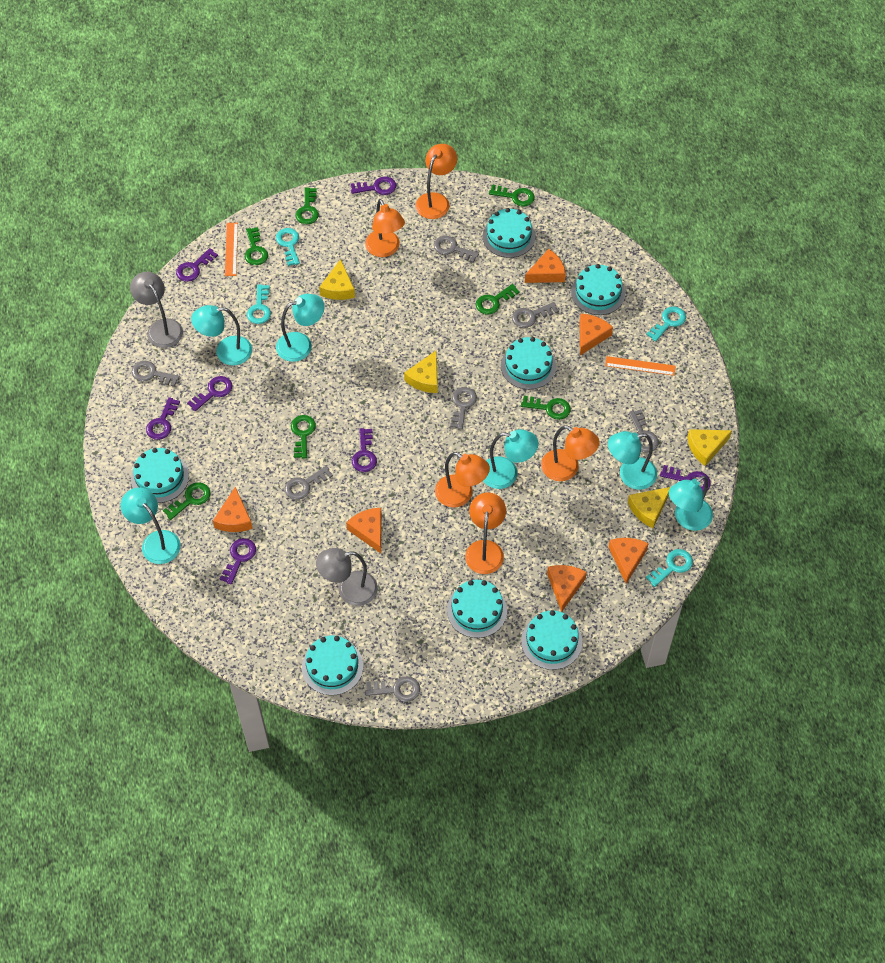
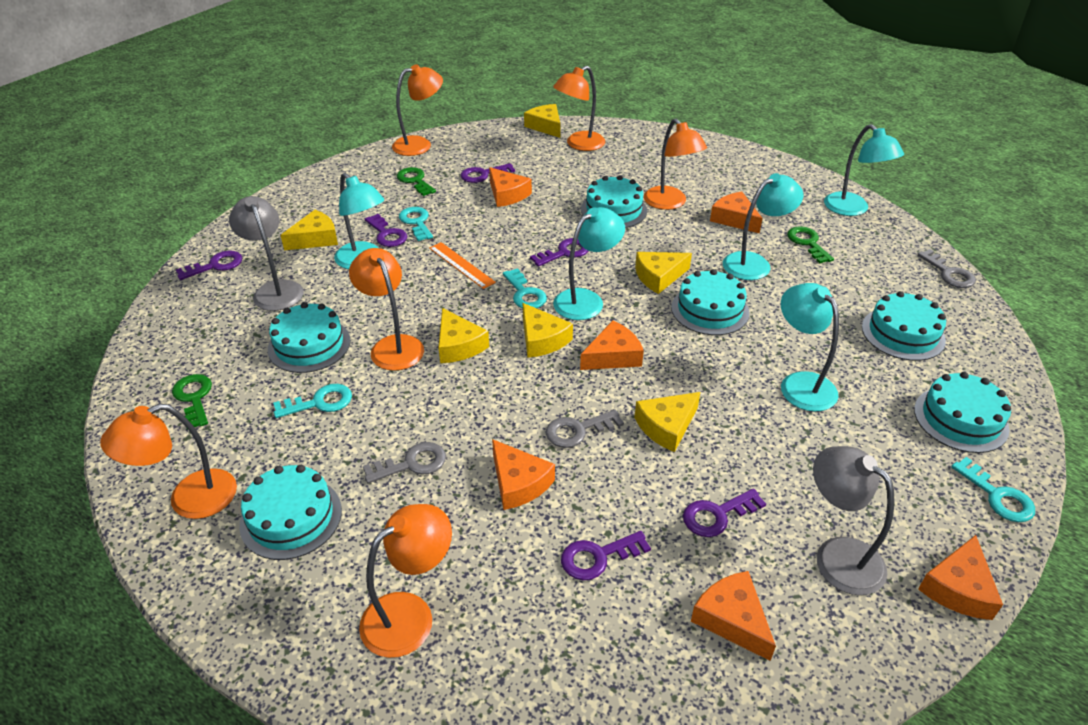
green key: 7 -> 3
grey key: 7 -> 3
orange lamp: 5 -> 6
orange ruler: 2 -> 1
purple key: 7 -> 6
turquoise cake: 7 -> 6
turquoise lamp: 6 -> 5
yellow cheese: 4 -> 6

